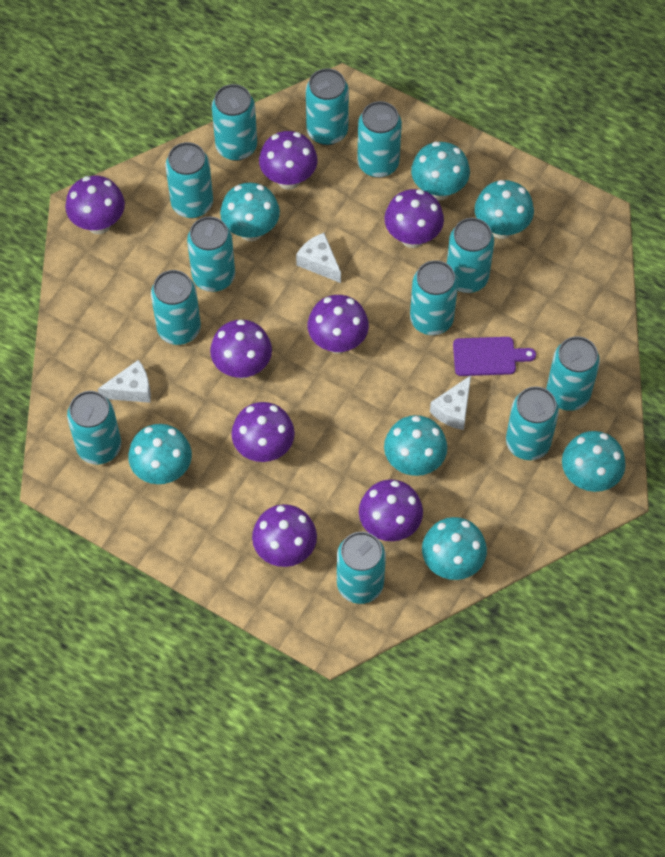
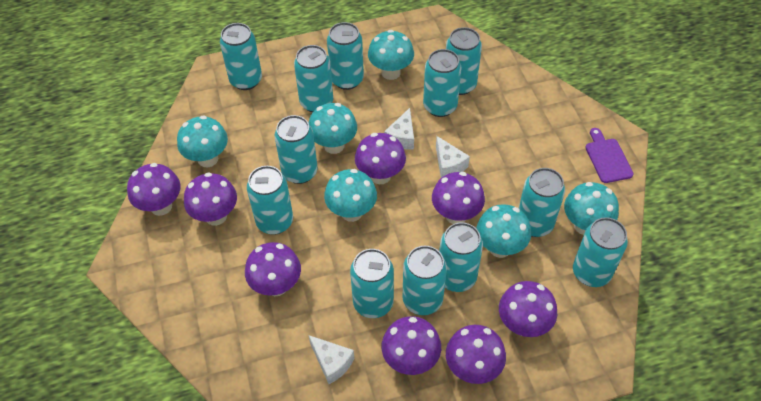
turquoise mushroom: 7 -> 6

